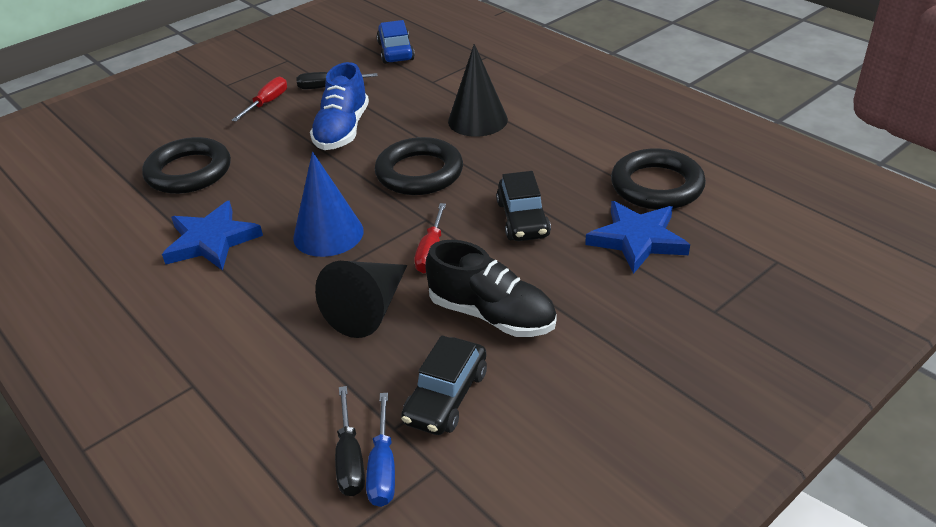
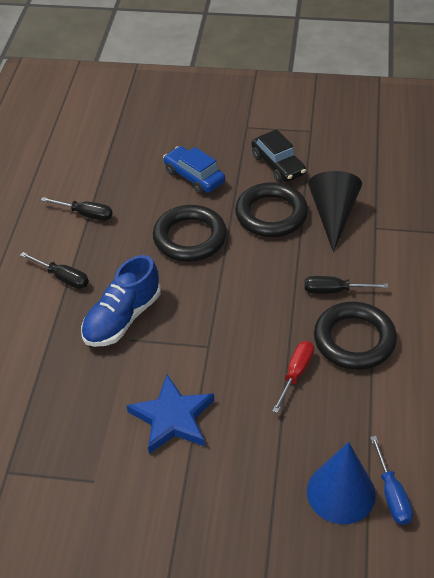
black car: 2 -> 1
black cone: 2 -> 1
black screwdriver: 2 -> 3
black shoe: 1 -> 0
blue star: 2 -> 1
red screwdriver: 2 -> 1

